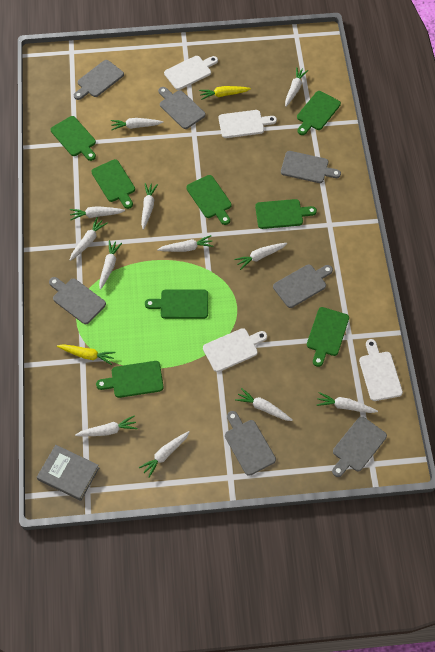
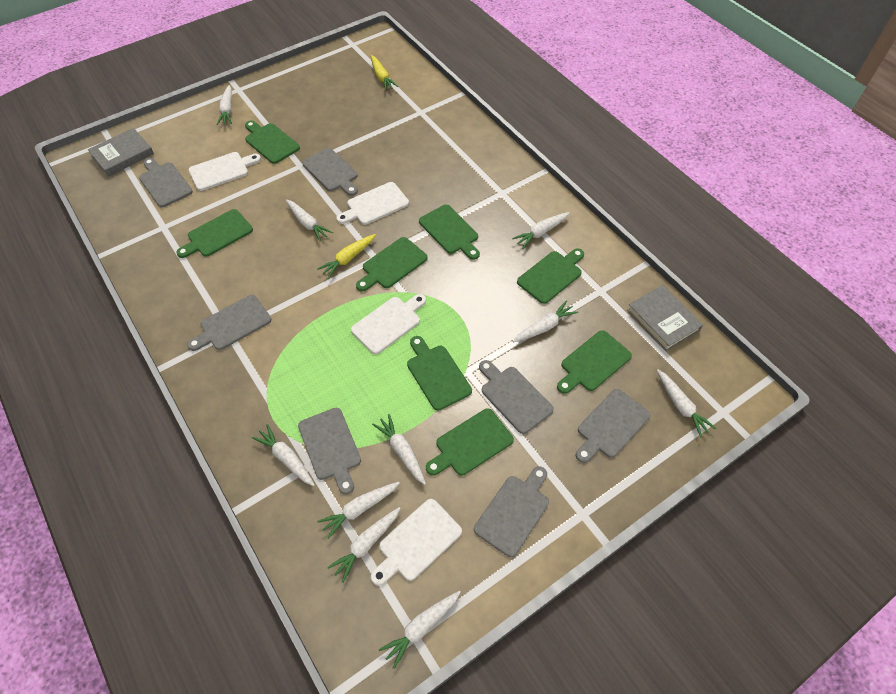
grey book: 1 -> 2
white carrot: 12 -> 10

